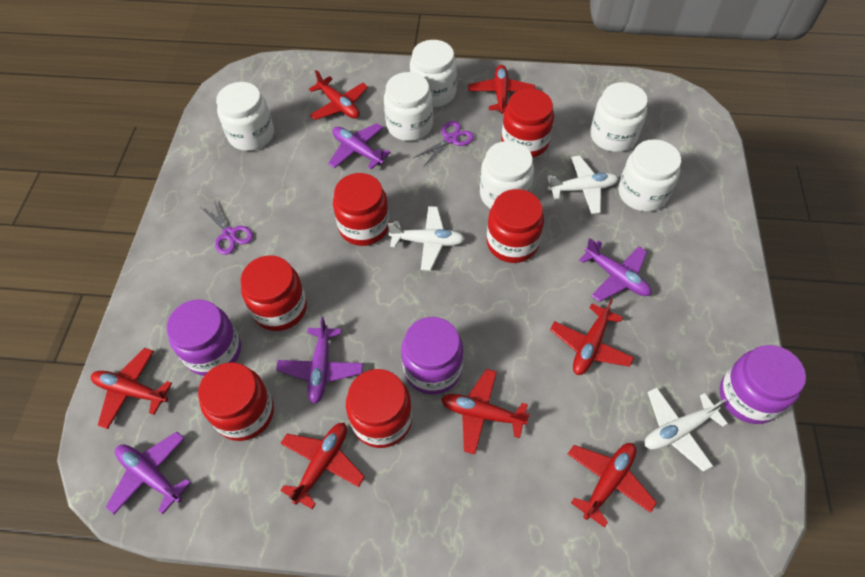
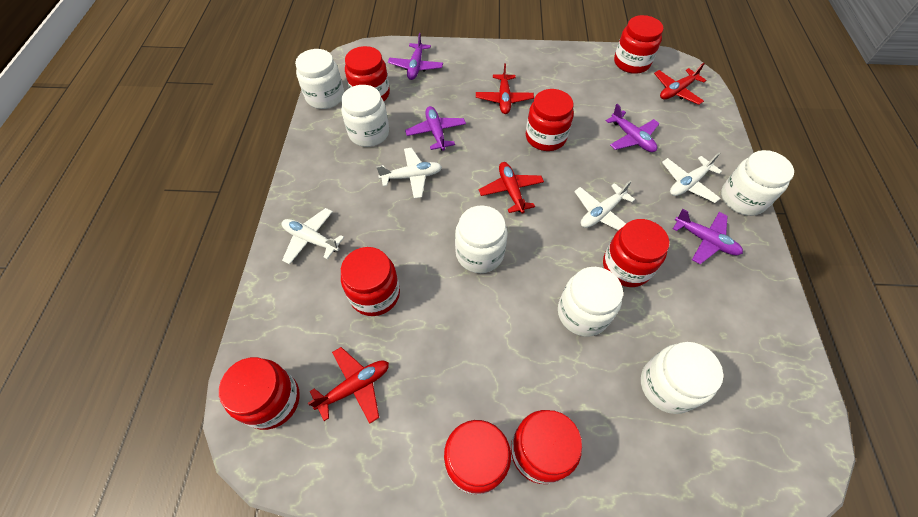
purple jar: 3 -> 0
purple scissors: 2 -> 0
red jar: 6 -> 8
red plane: 7 -> 4
white plane: 3 -> 4

